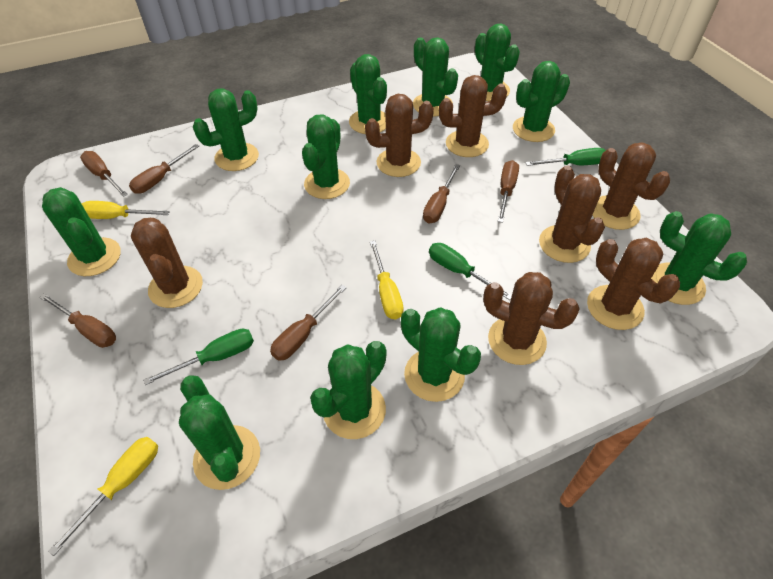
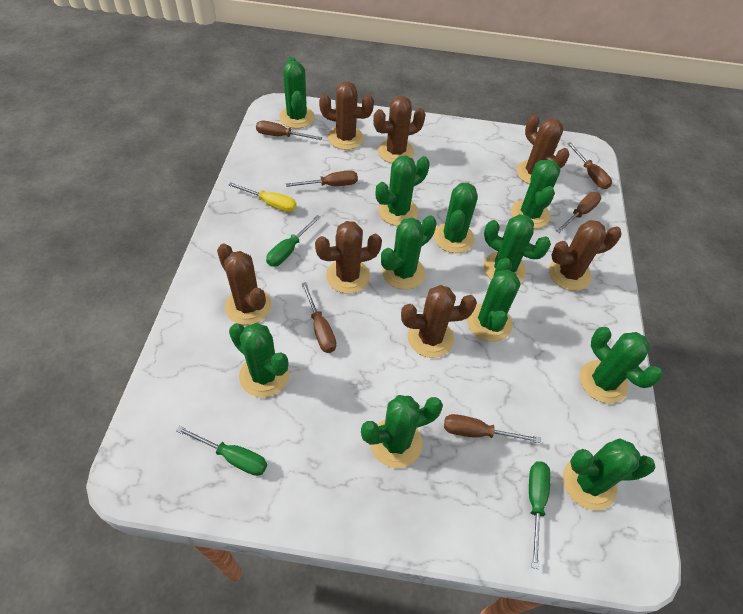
yellow screwdriver: 3 -> 1

